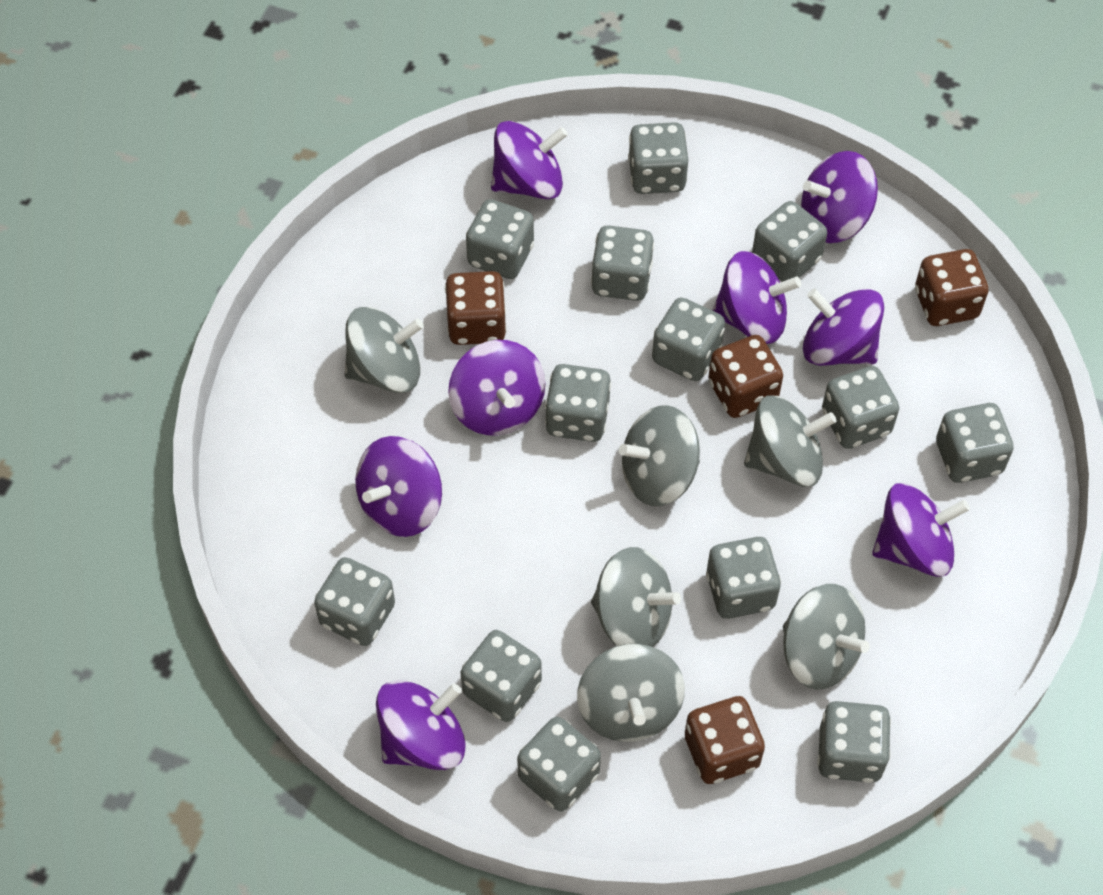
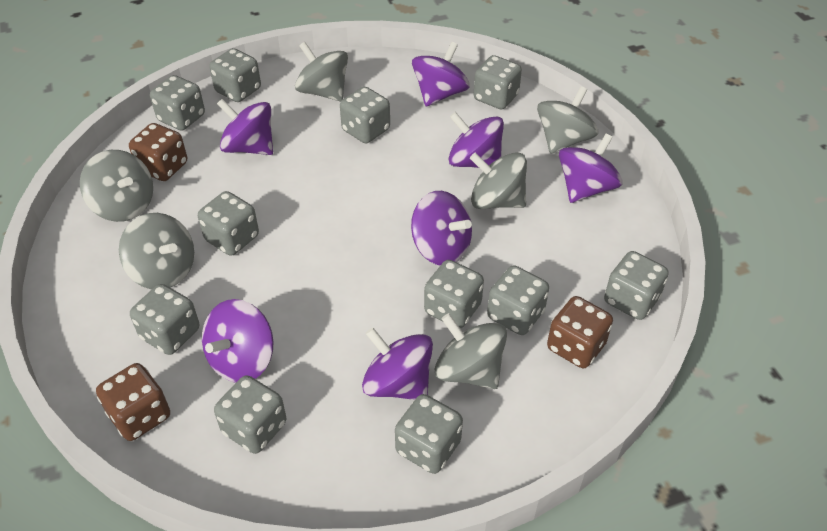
brown dice: 4 -> 3
grey dice: 13 -> 11
purple spinning top: 8 -> 7

